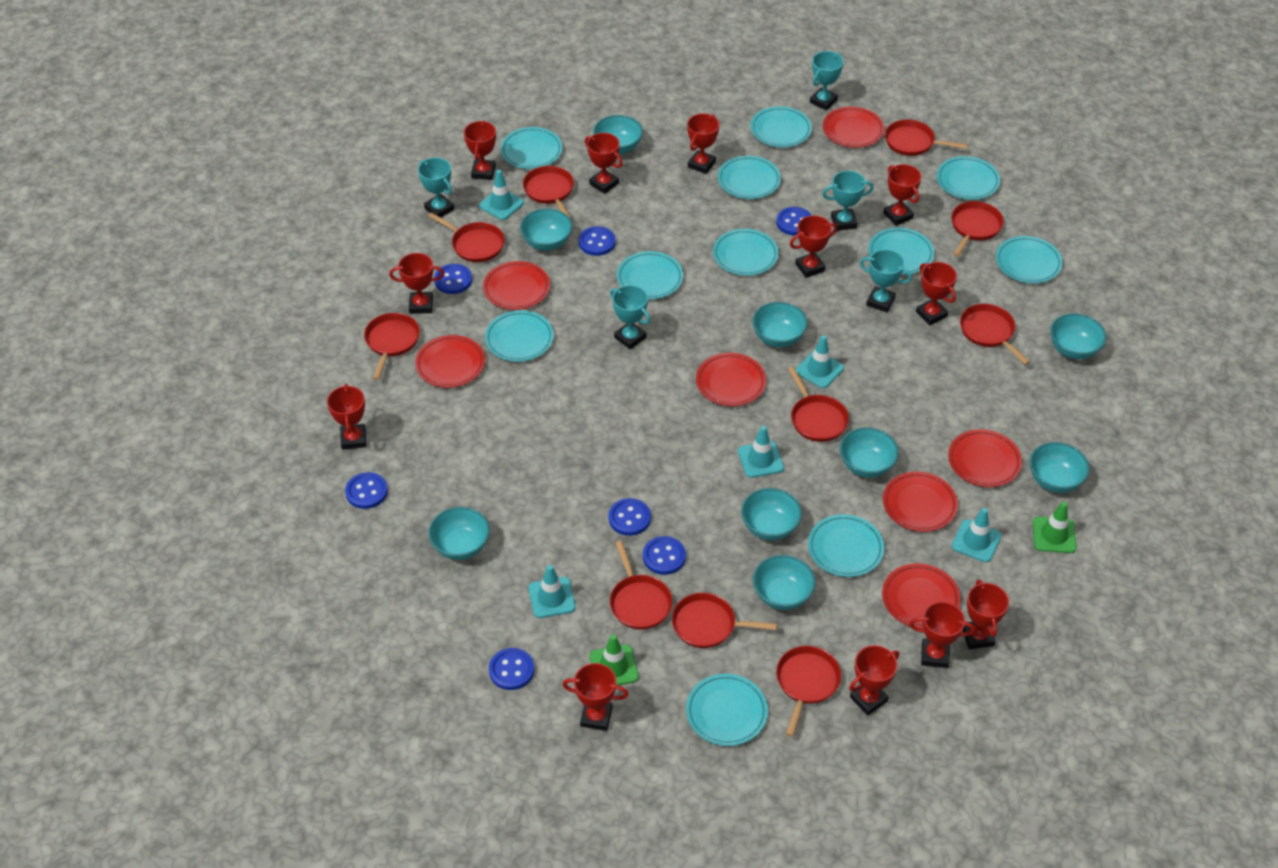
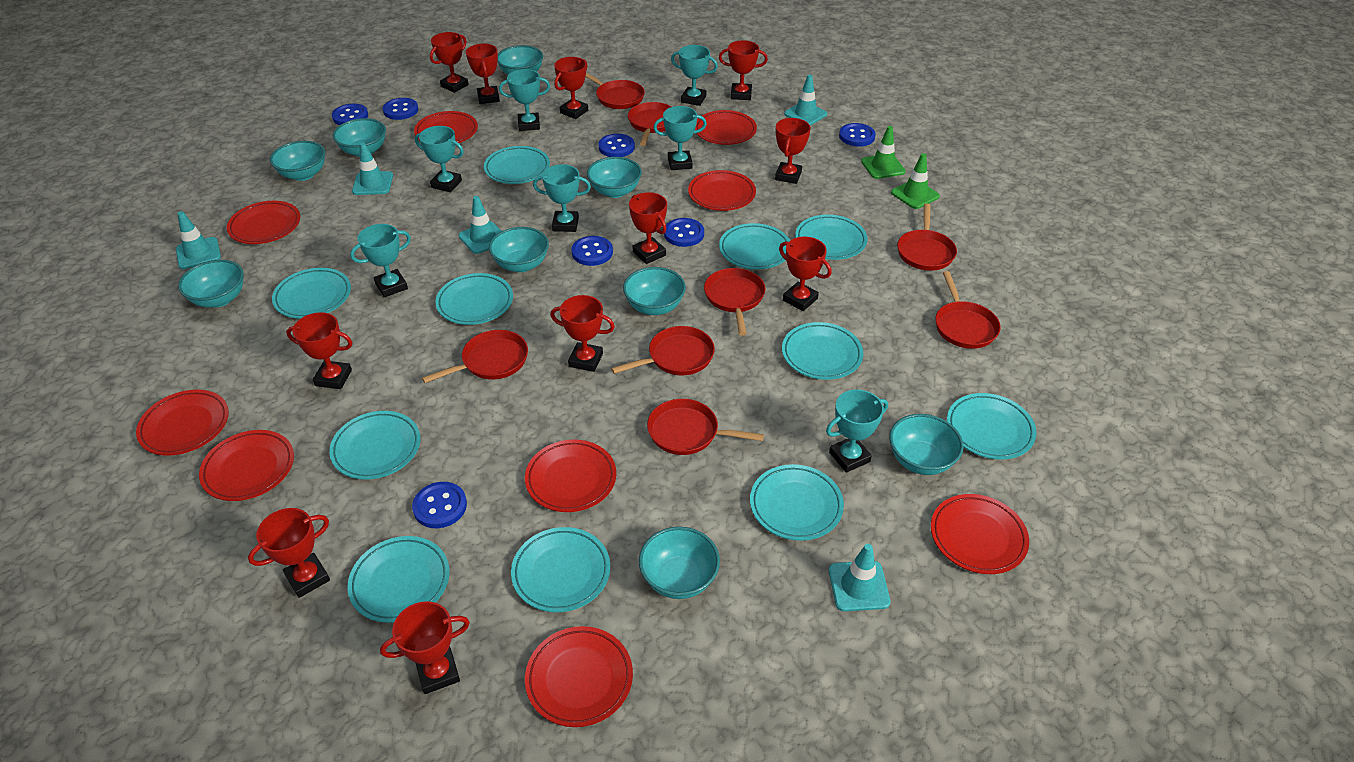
red pan: 10 -> 8
red plate: 7 -> 9
red trophy: 12 -> 11
turquoise trophy: 5 -> 7

